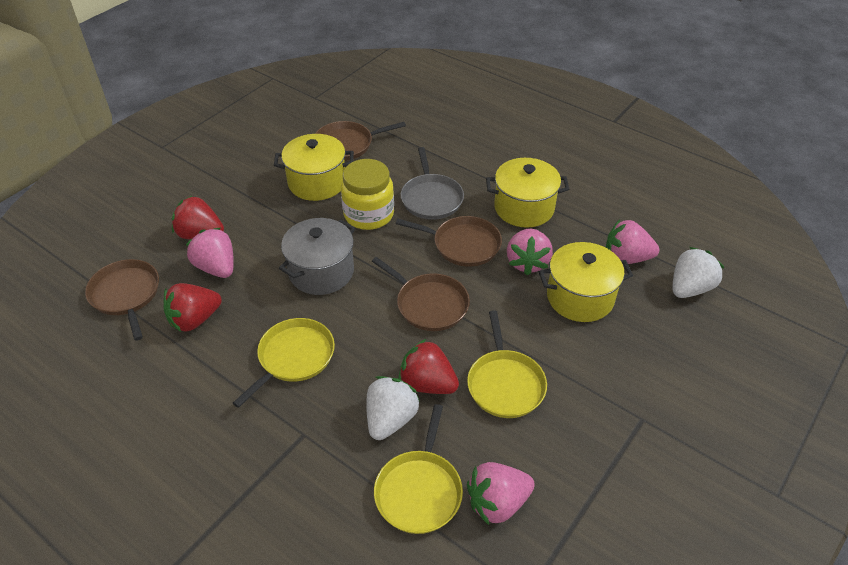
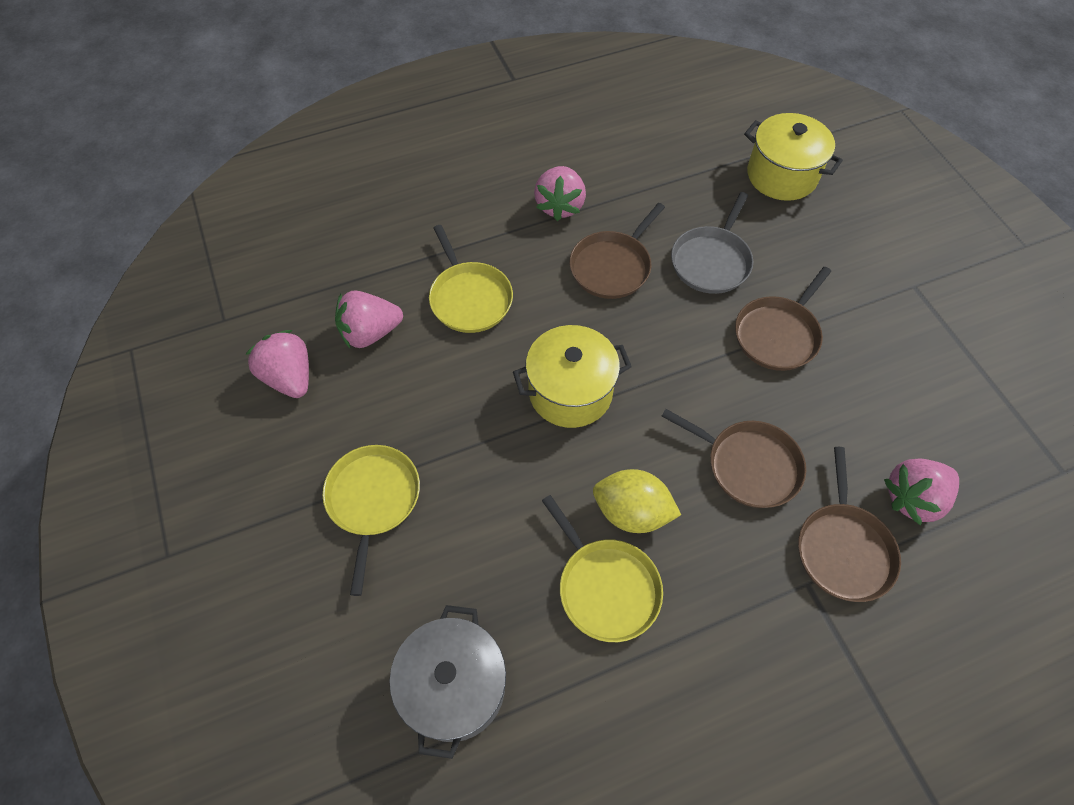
red strawberry: 3 -> 0
white strawberry: 2 -> 0
yellow jar: 1 -> 0
yellow lemon: 0 -> 1
yellow pot: 3 -> 2

